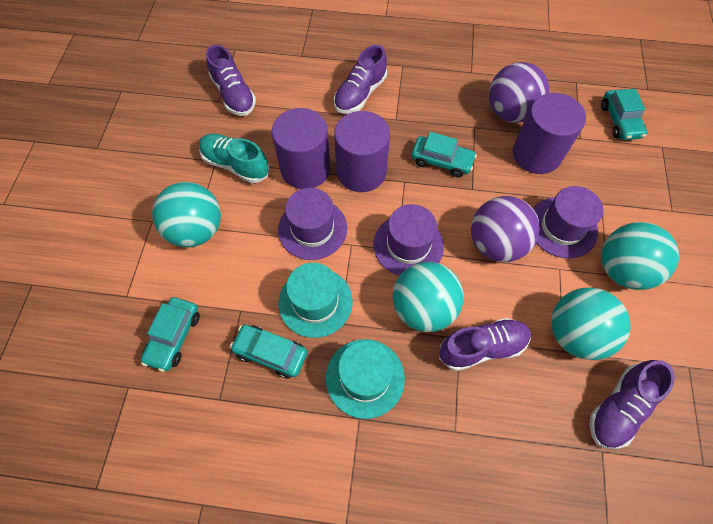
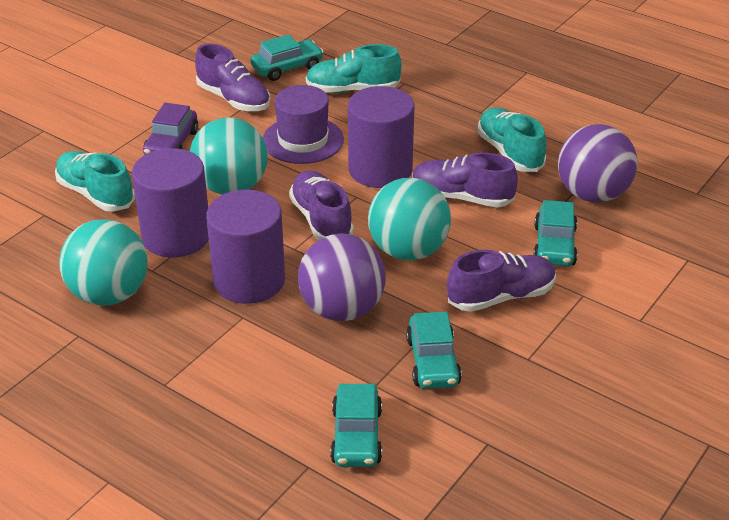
purple car: 0 -> 1
purple hat: 3 -> 1
turquoise ball: 4 -> 3
turquoise hat: 2 -> 0
turquoise shoe: 1 -> 3

